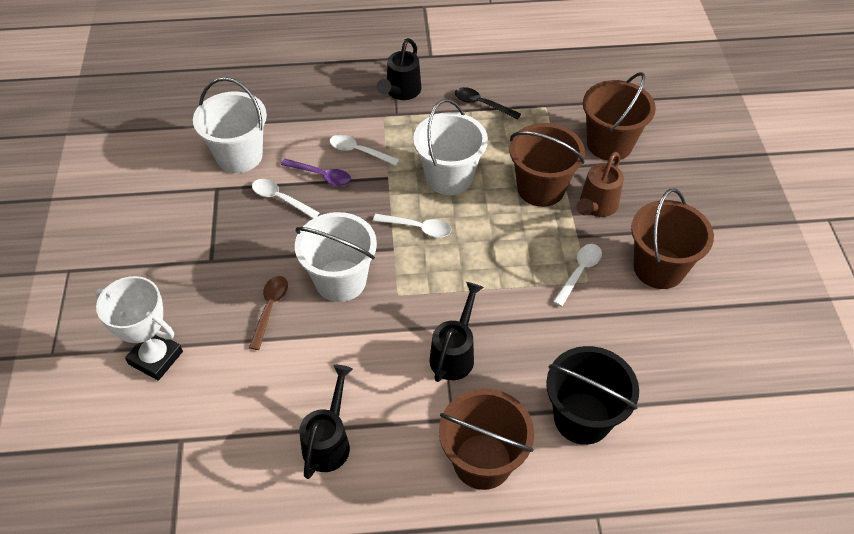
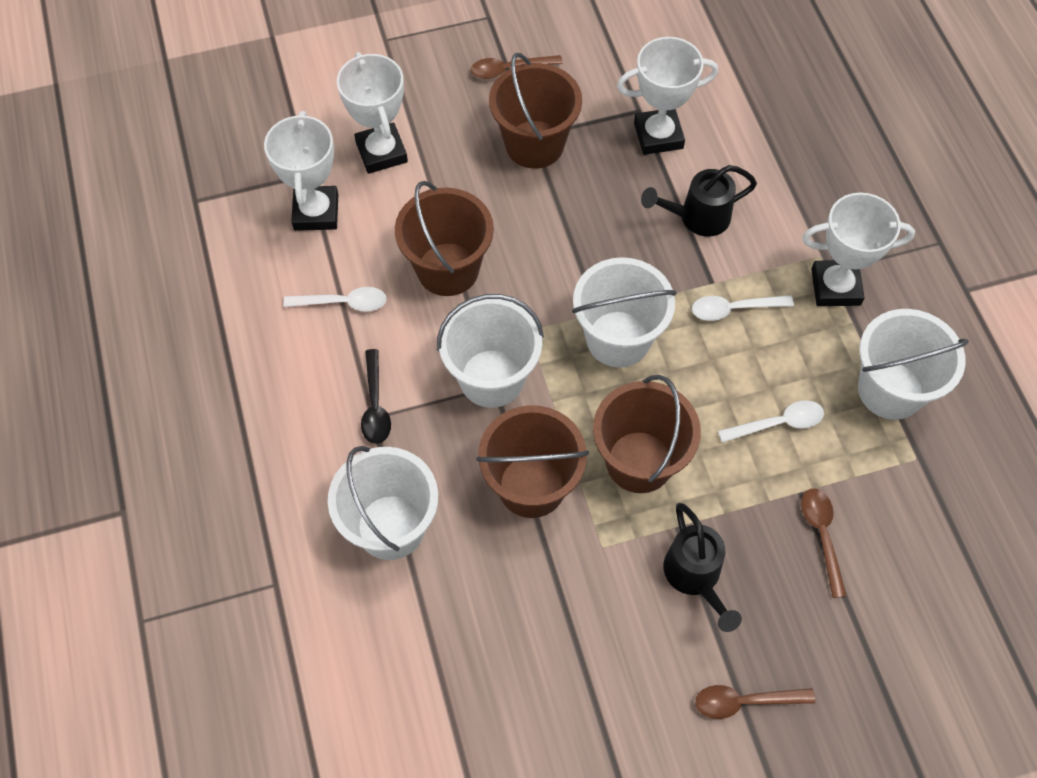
black bucket: 1 -> 0
black watering can: 3 -> 2
brown spoon: 1 -> 3
brown watering can: 1 -> 0
purple spoon: 1 -> 0
white bucket: 3 -> 4
white spoon: 4 -> 3
white trophy: 1 -> 4

